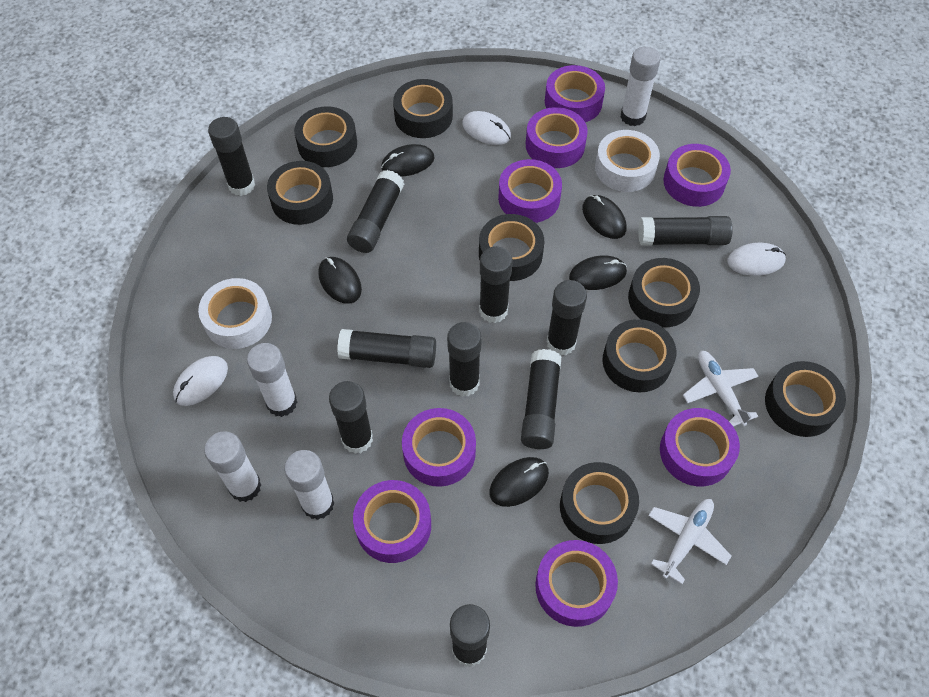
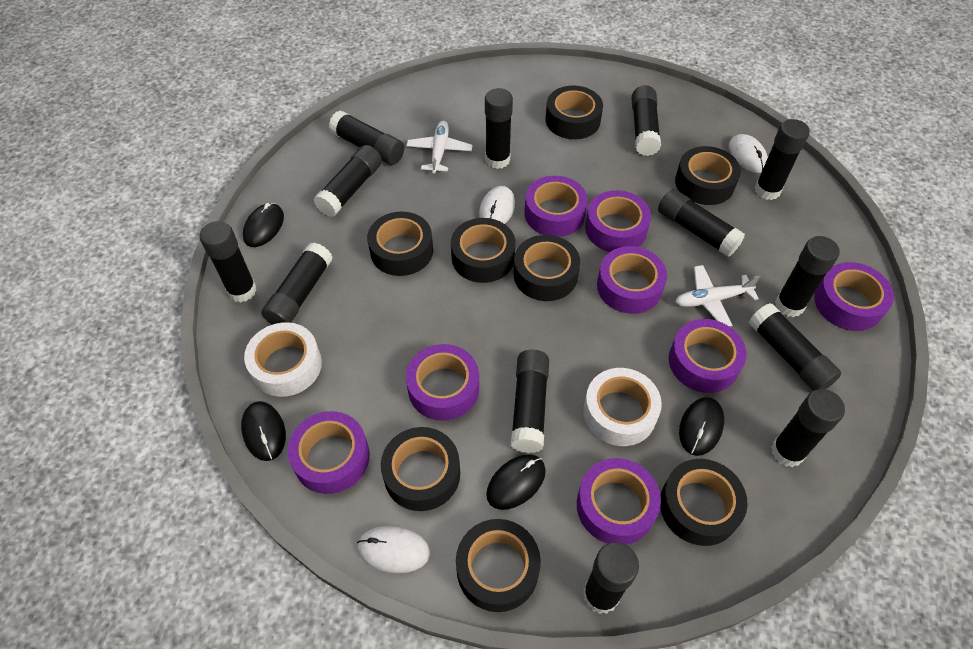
black glue stick: 10 -> 13
black mouse: 5 -> 4
white glue stick: 4 -> 0

